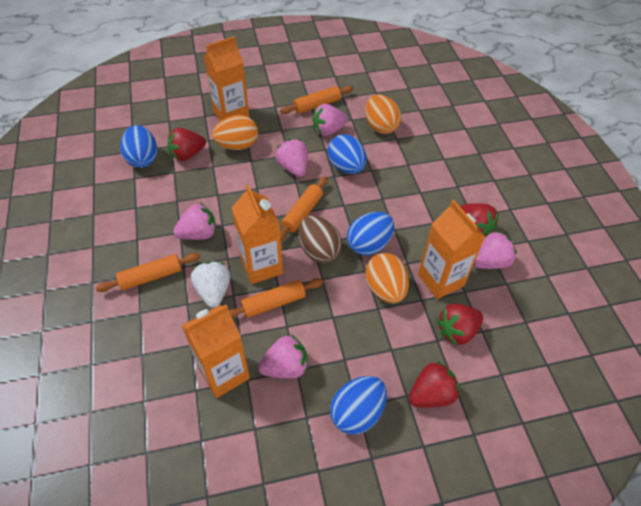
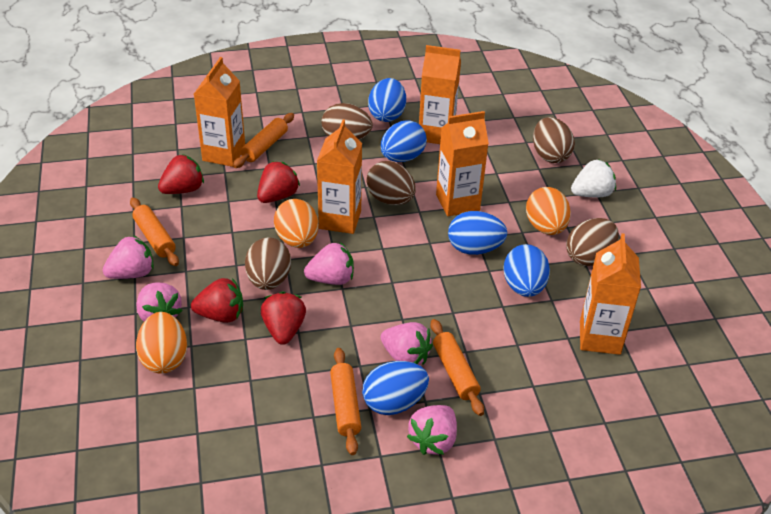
blue egg: 4 -> 5
brown egg: 1 -> 5
orange carton: 4 -> 5

